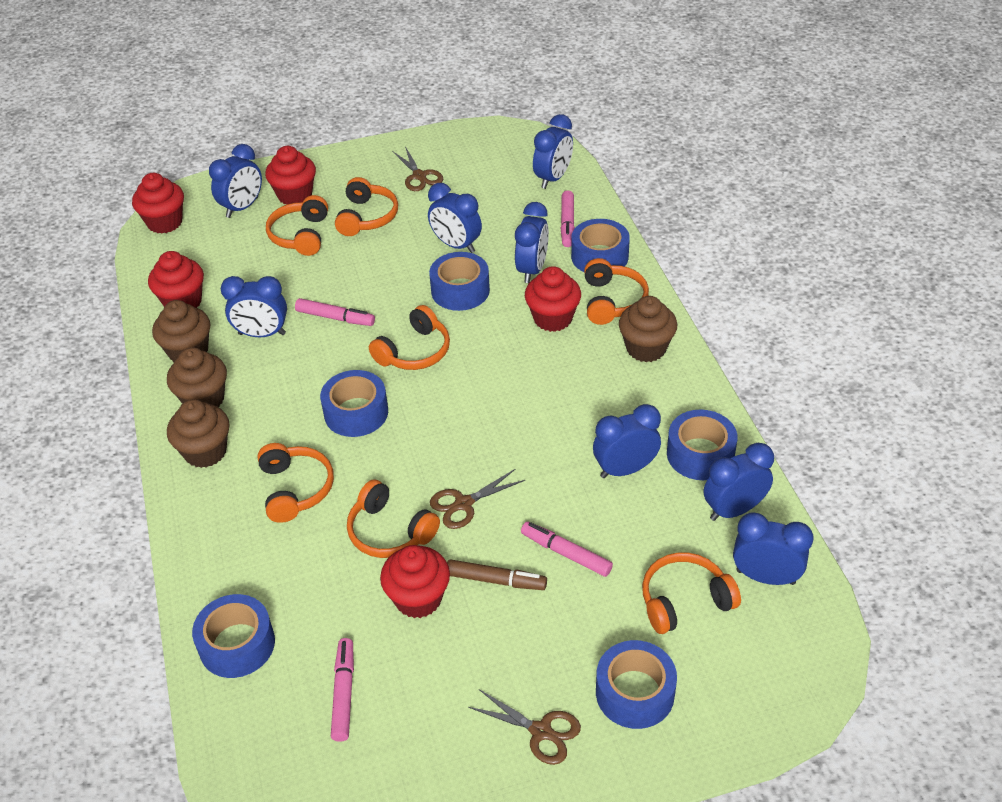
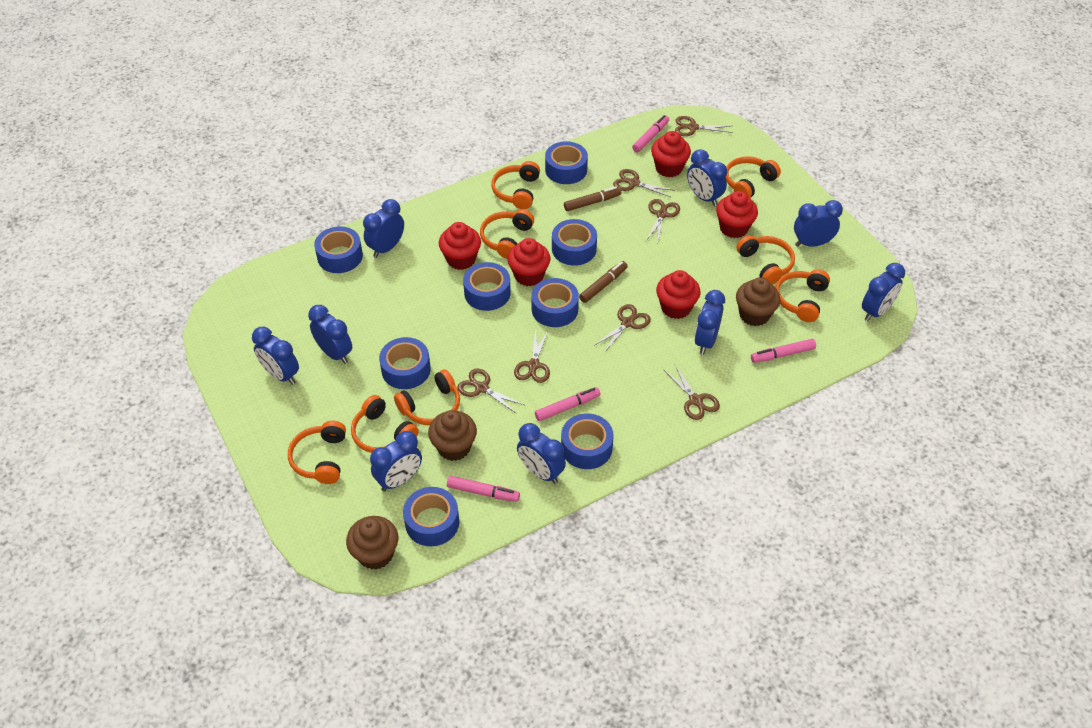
blue clock: 8 -> 9
blue tape: 6 -> 8
brown cupcake: 4 -> 3
brown marker: 1 -> 2
brown scissors: 3 -> 7
orange headphones: 7 -> 8

